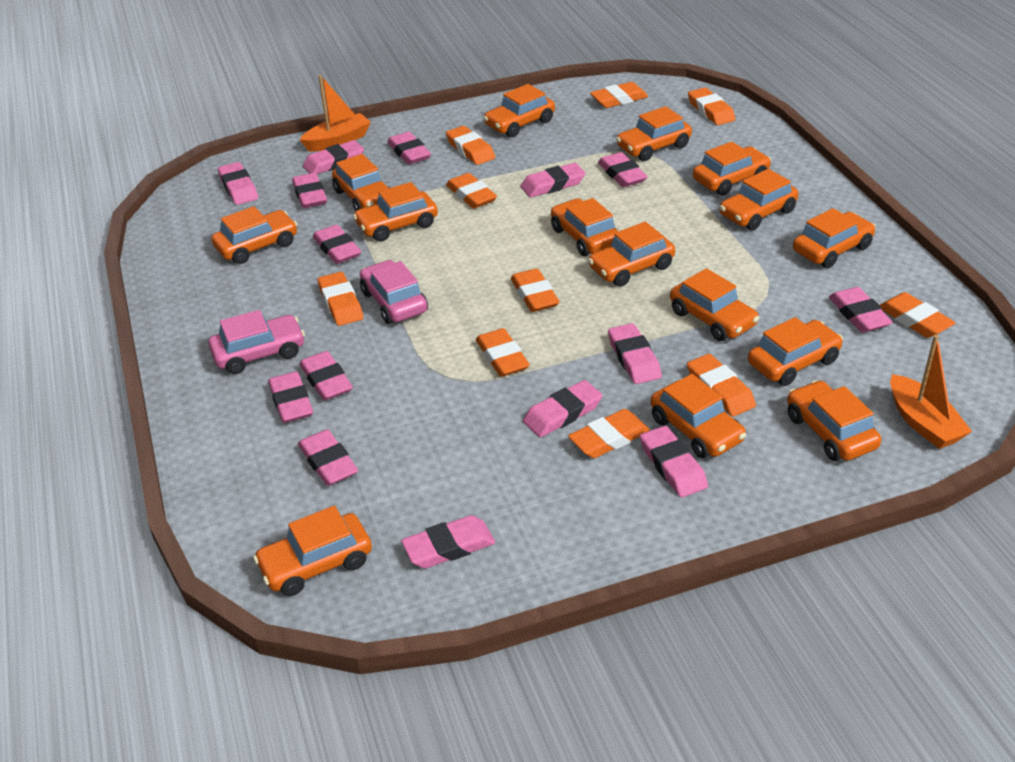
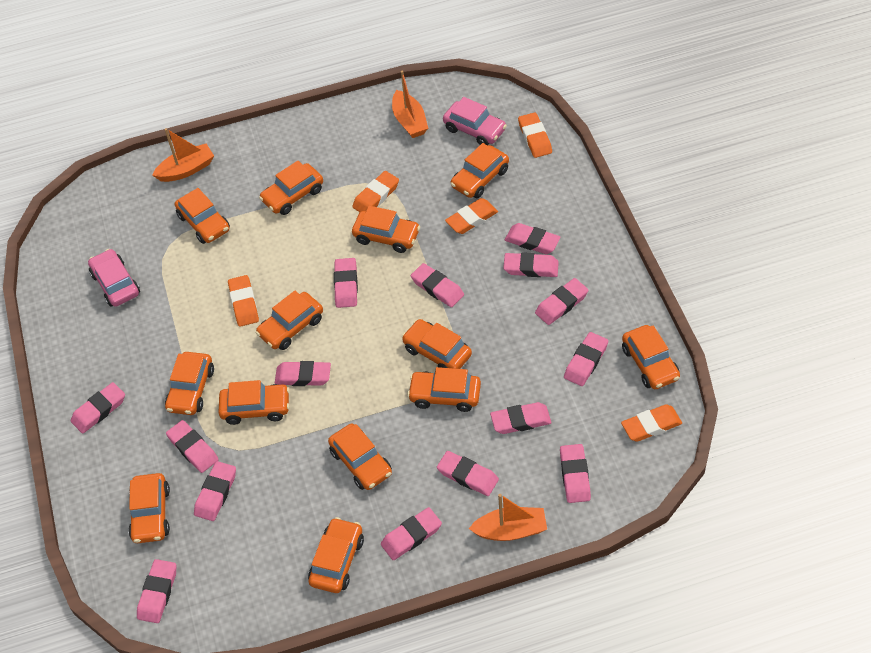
orange boat: 2 -> 3
orange car: 15 -> 13
orange eraser: 10 -> 5

